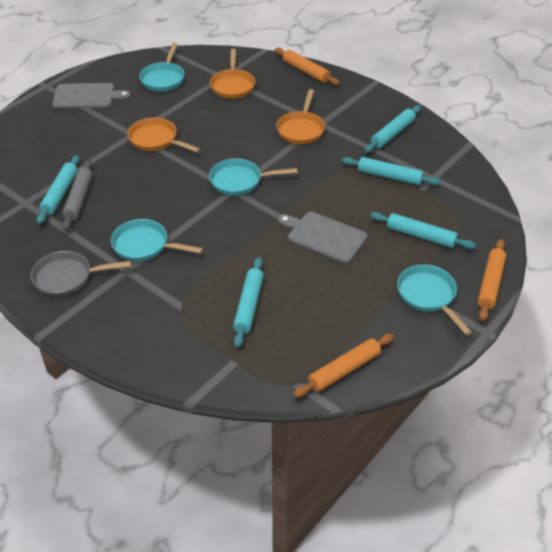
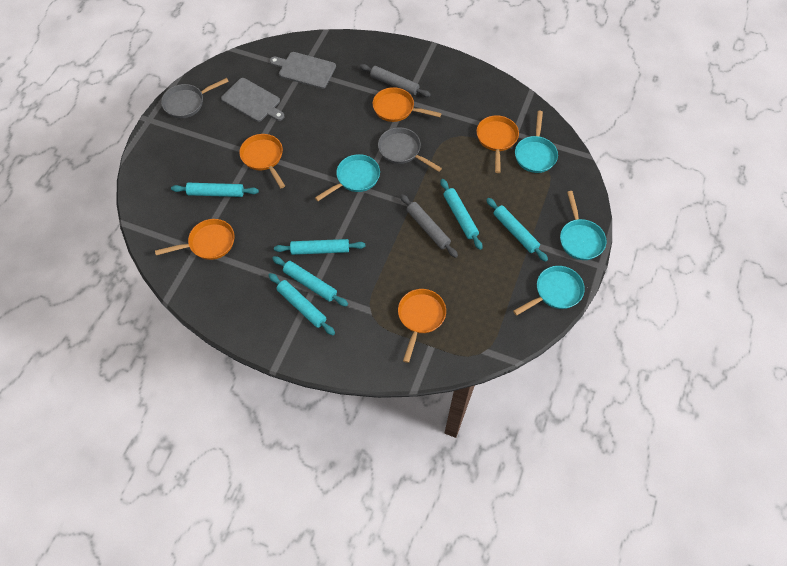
grey pan: 1 -> 2
grey rolling pin: 1 -> 2
orange pan: 3 -> 5
orange rolling pin: 3 -> 0
turquoise rolling pin: 5 -> 6

